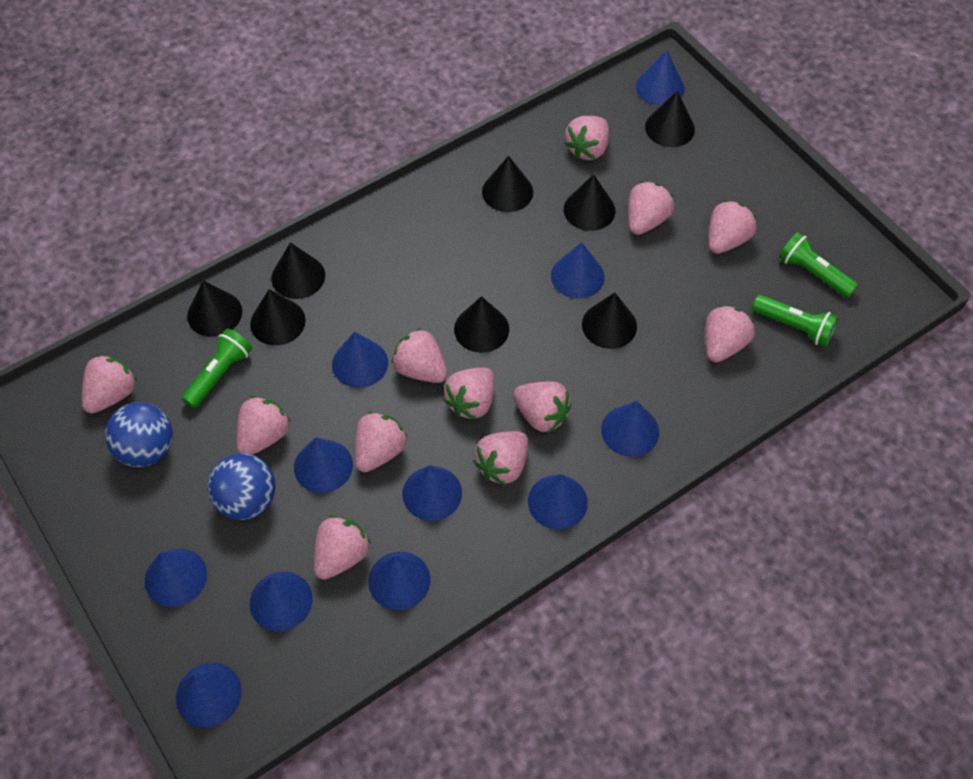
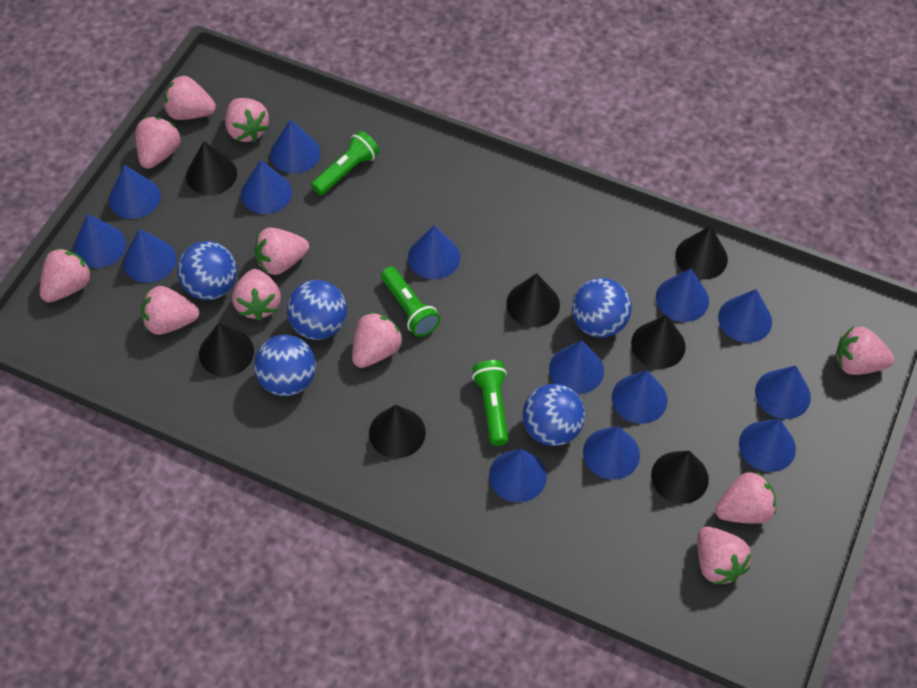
black cone: 8 -> 7
blue ball: 2 -> 5
blue cone: 11 -> 14
pink strawberry: 12 -> 11

